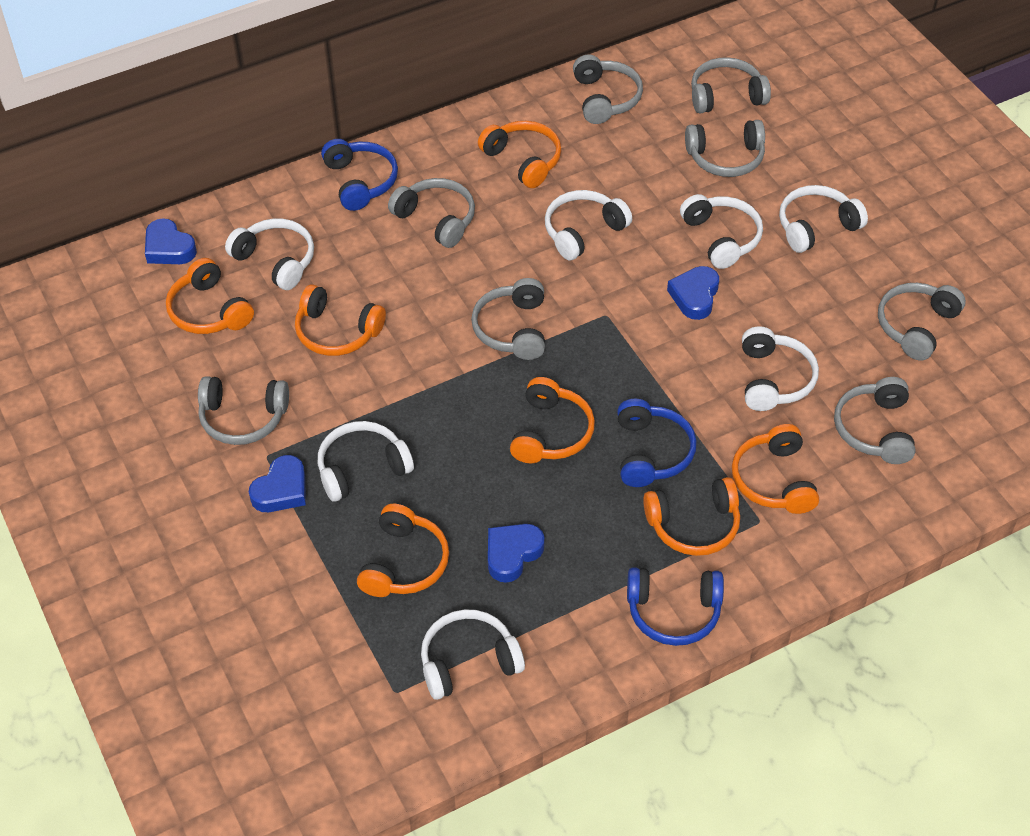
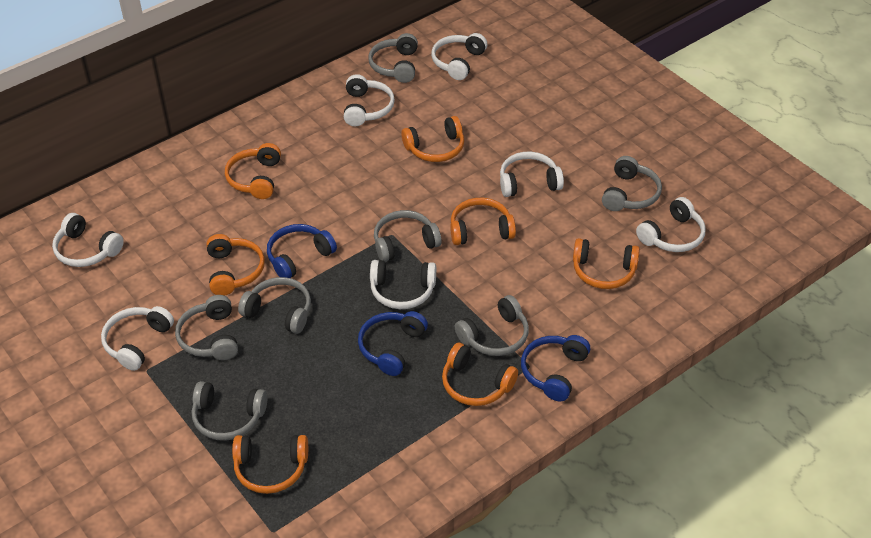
blue heart: 4 -> 0
grey headphones: 8 -> 7

